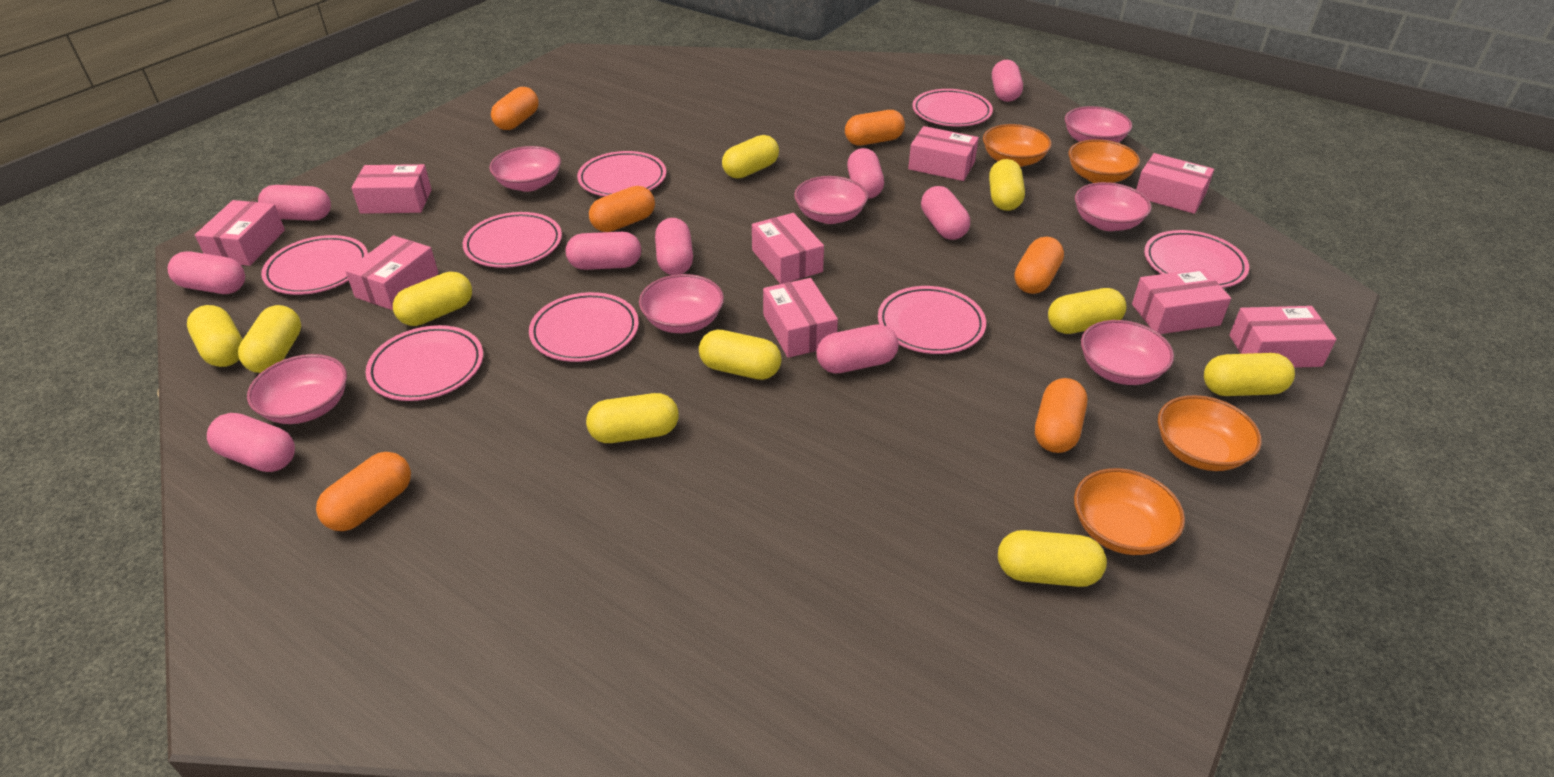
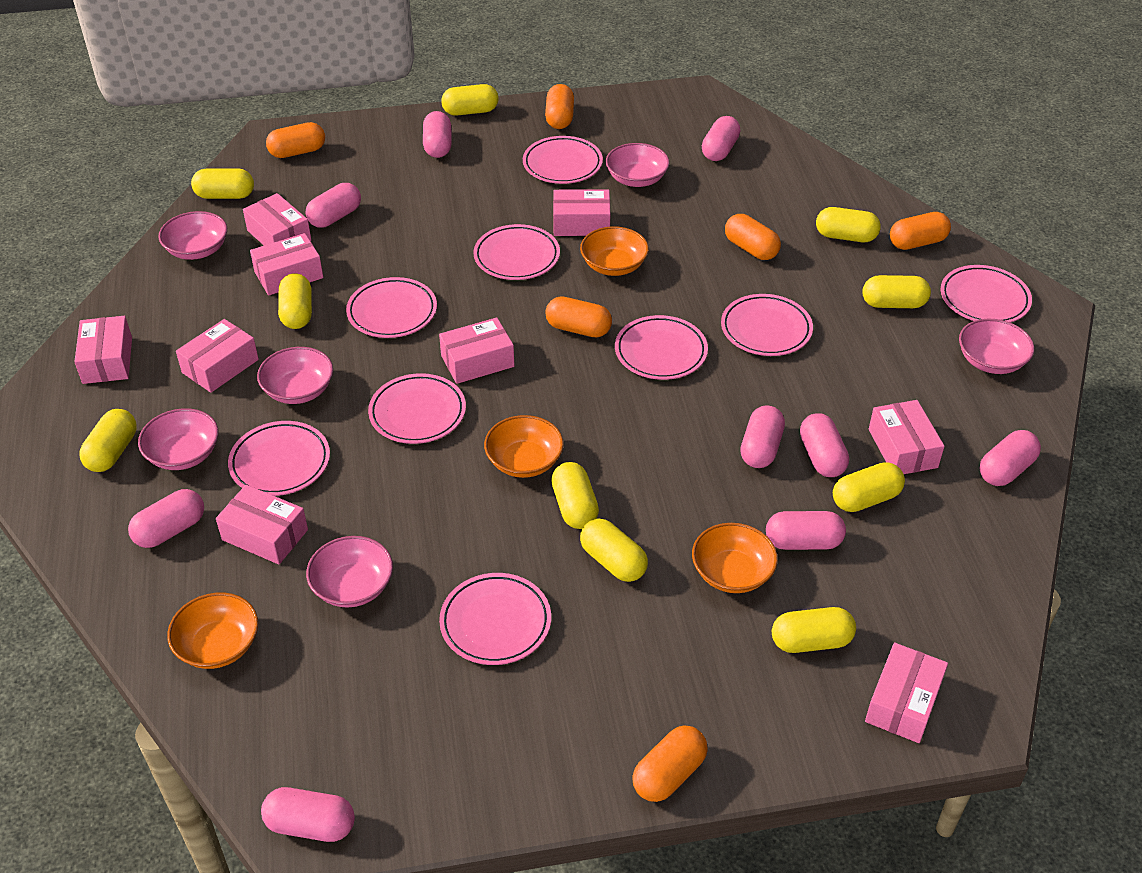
pink bowl: 7 -> 6
pink plate: 8 -> 9

